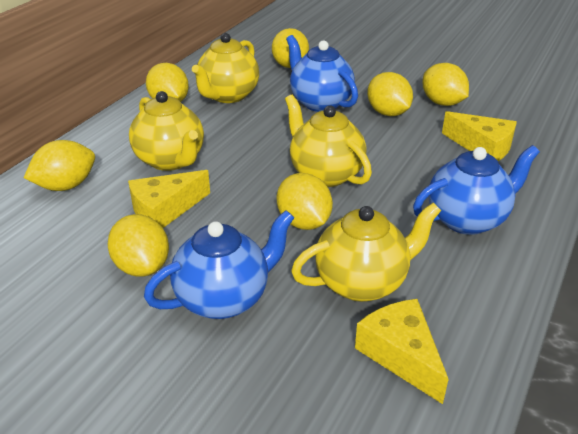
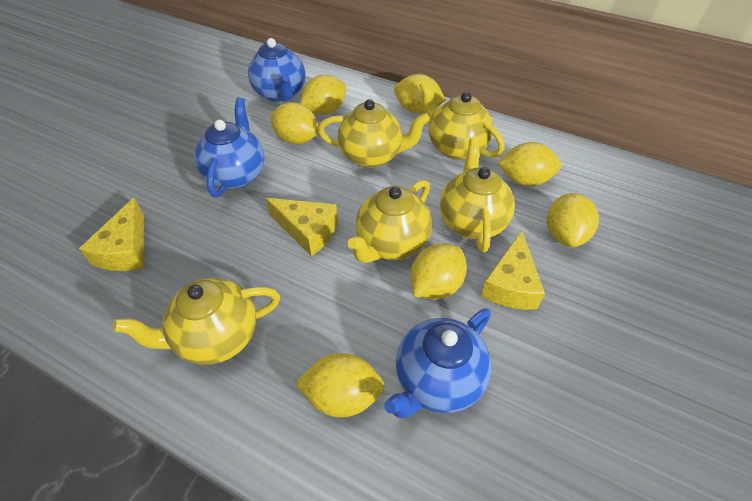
yellow teapot: 4 -> 5

